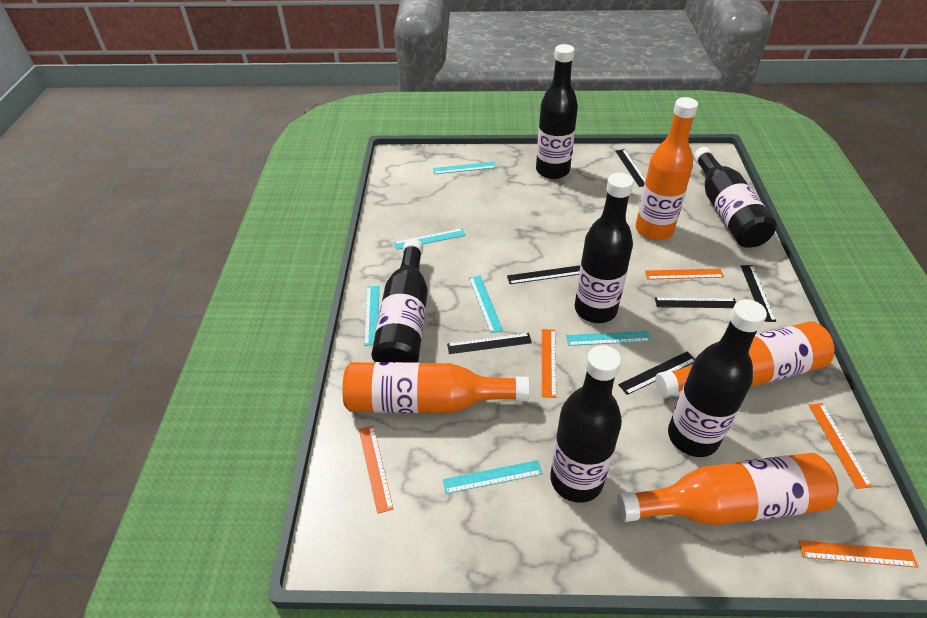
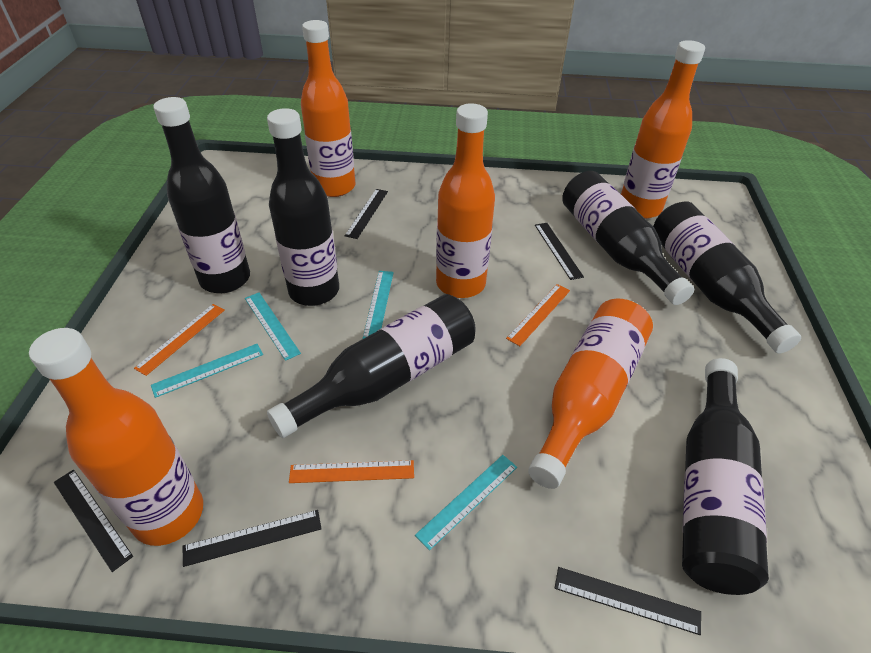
black ruler: 6 -> 5
orange bottle: 4 -> 5
orange ruler: 5 -> 3
turquoise ruler: 6 -> 4

